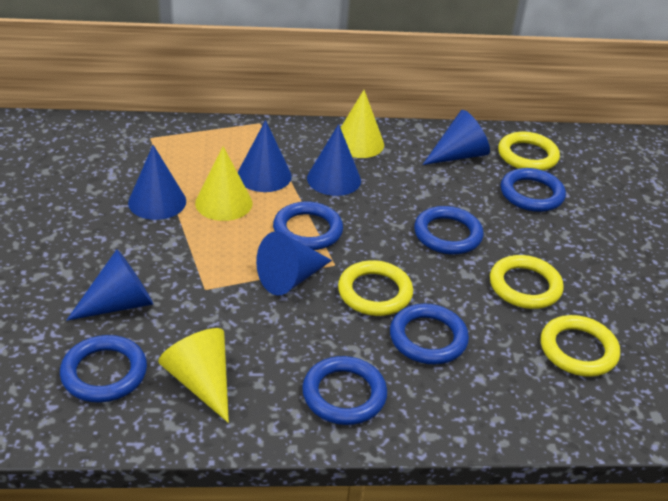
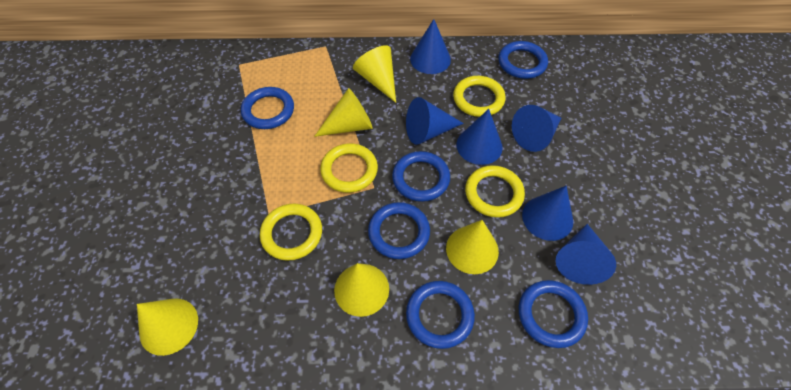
yellow cone: 3 -> 5

